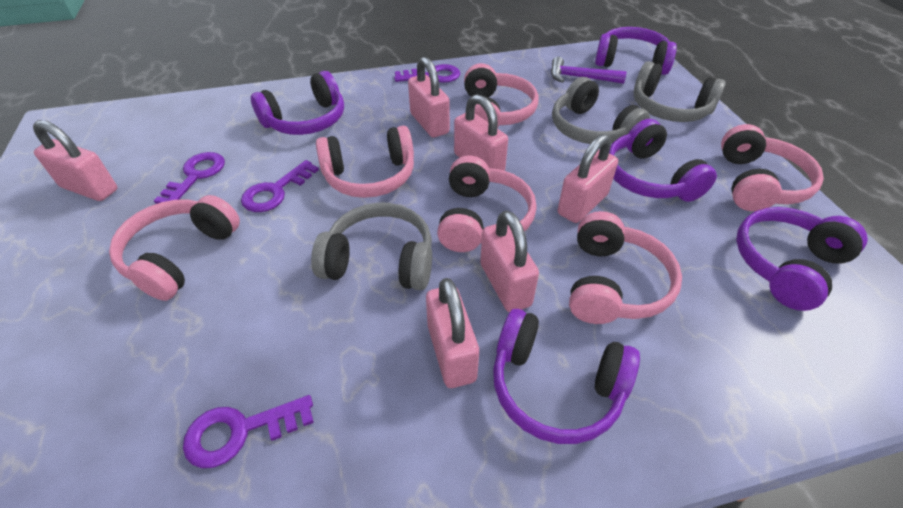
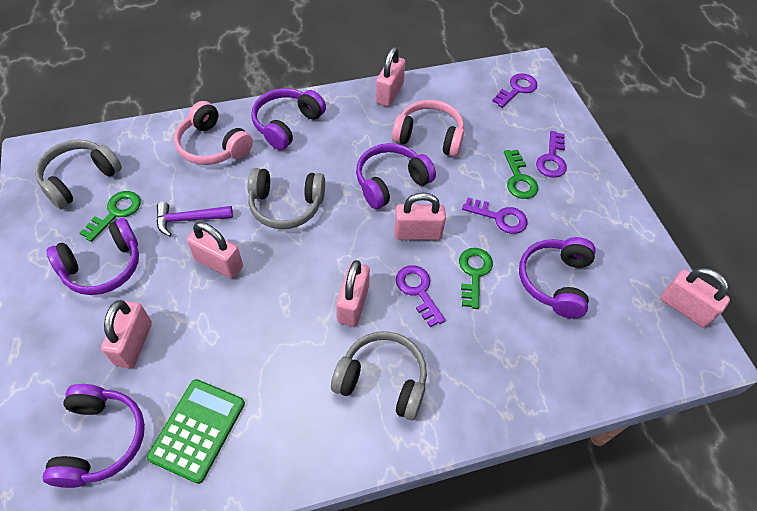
green calculator: 0 -> 1
green key: 0 -> 3
pink headphones: 6 -> 2

